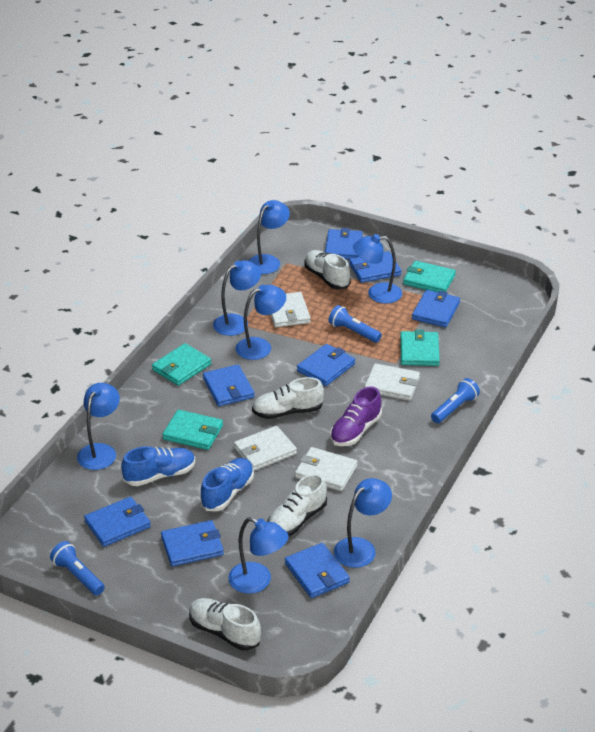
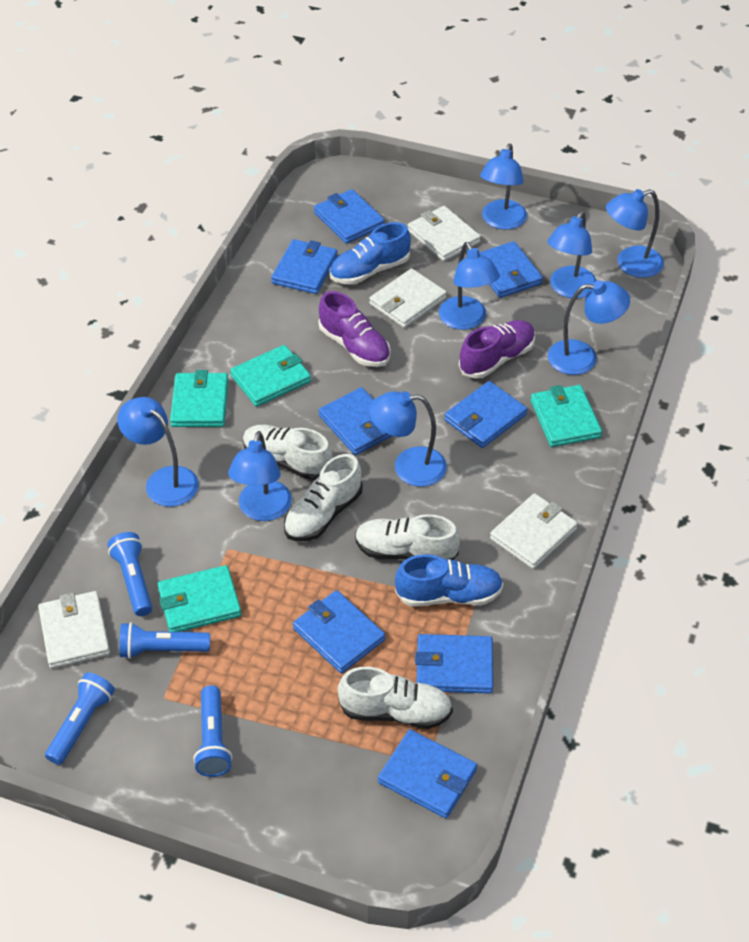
blue flashlight: 3 -> 4
blue lamp: 7 -> 8
purple shoe: 1 -> 2

